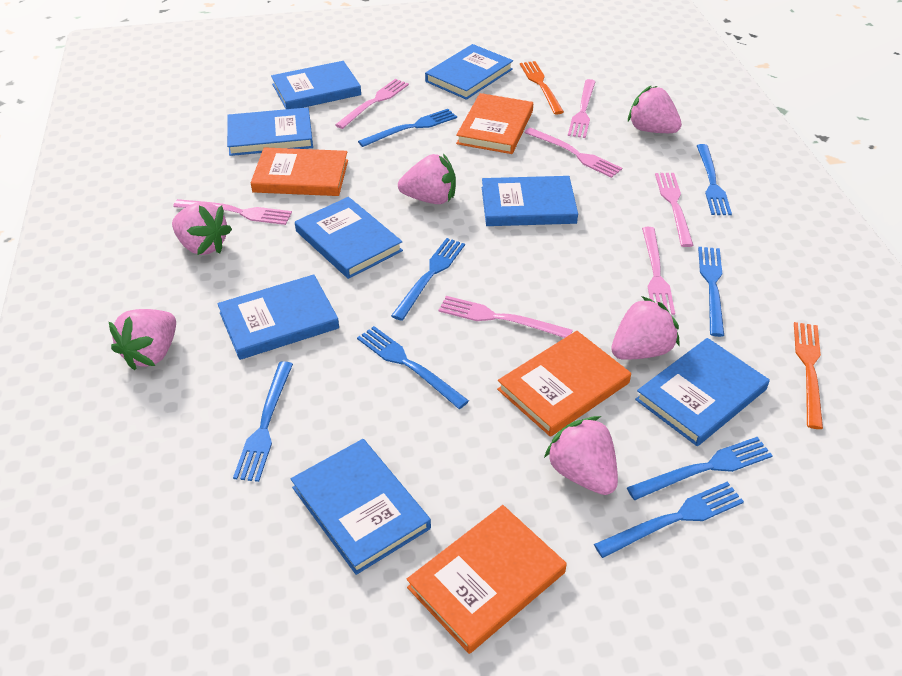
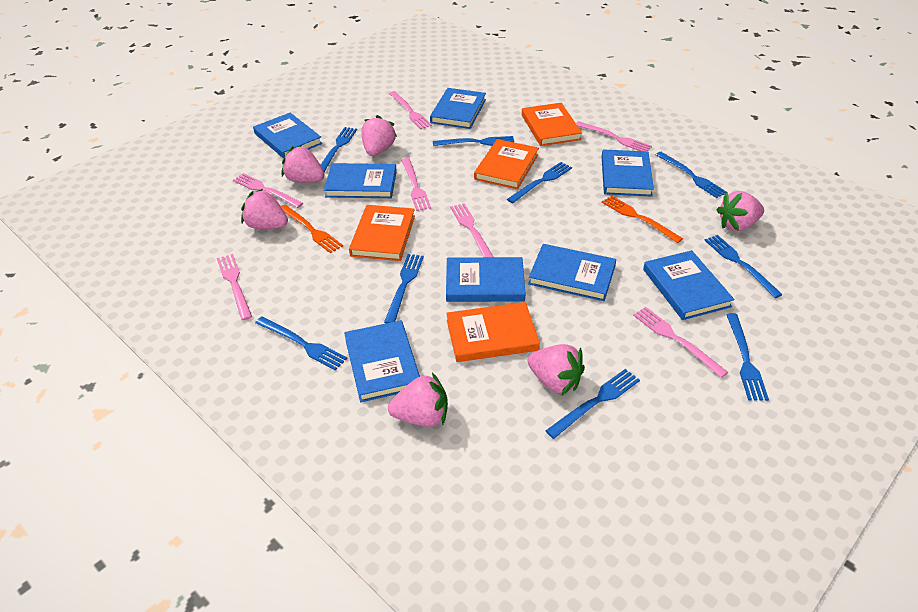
blue fork: 8 -> 9

